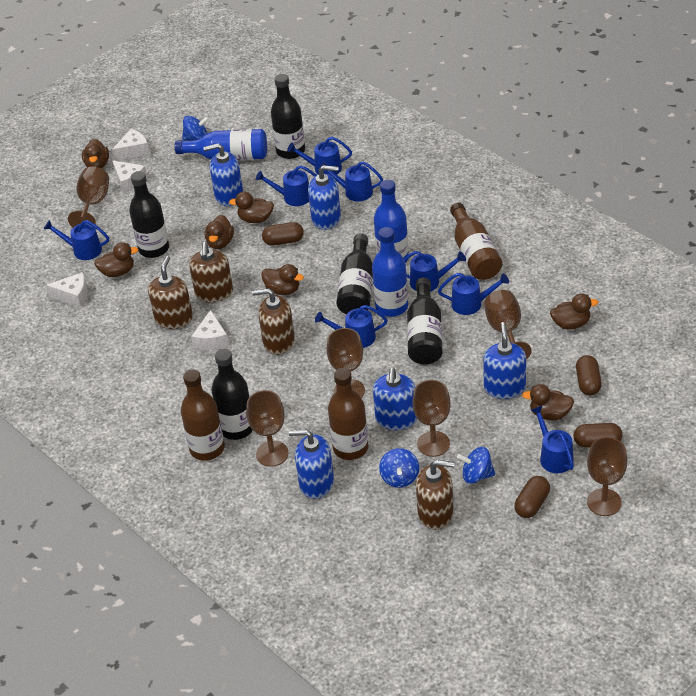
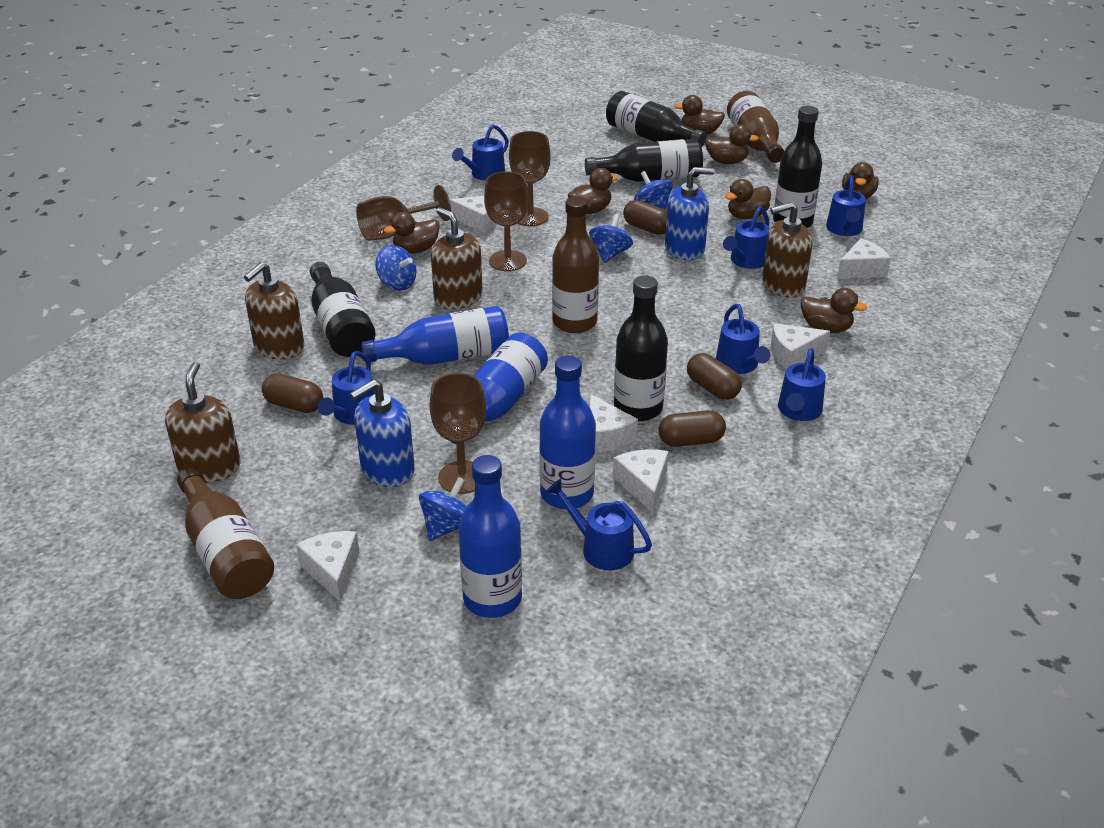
blue bottle: 3 -> 4
blue soap dispenser: 5 -> 2
blue spinning top: 3 -> 4
blue watering can: 8 -> 7
brown goblet: 6 -> 4
white cheese: 4 -> 6

